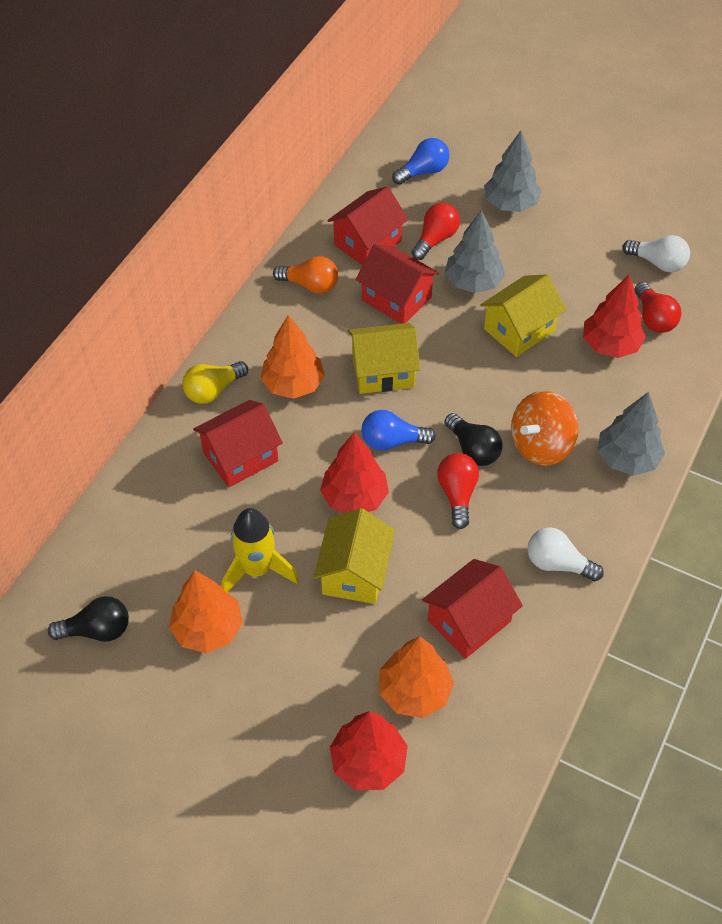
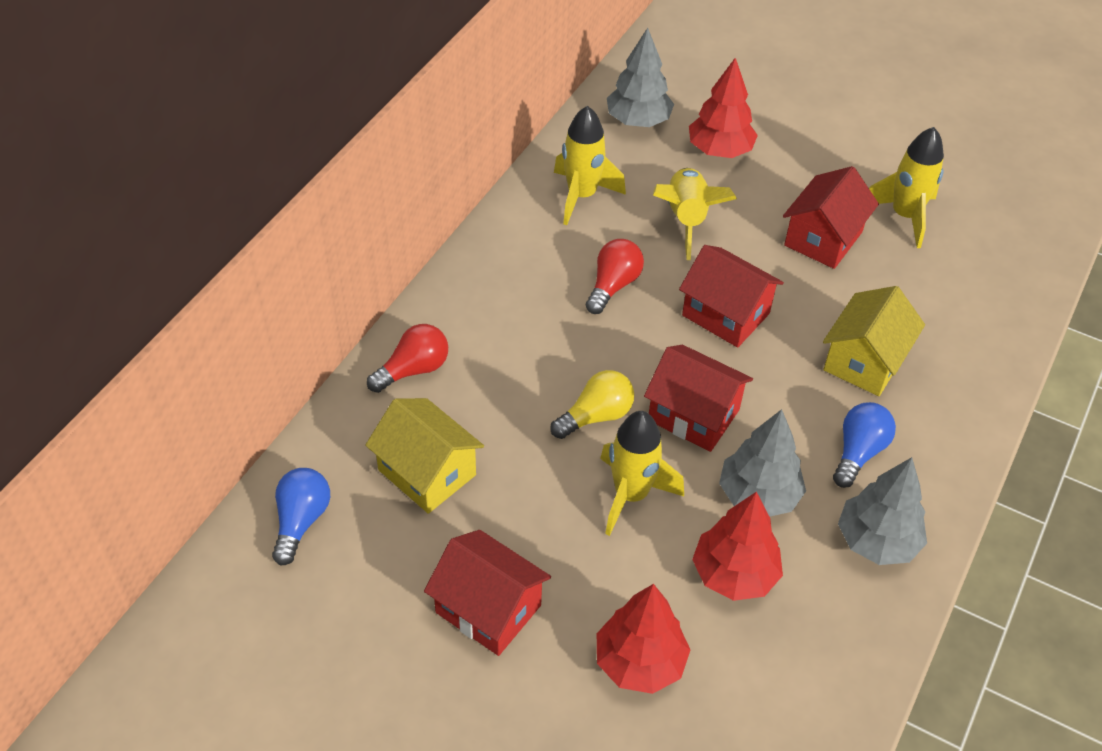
black light bulb: 2 -> 0
orange light bulb: 1 -> 0
orange spinning top: 1 -> 0
orange tree: 3 -> 0
red light bulb: 3 -> 2
white light bulb: 2 -> 0
yellow house: 3 -> 2
yellow rocket: 1 -> 4

